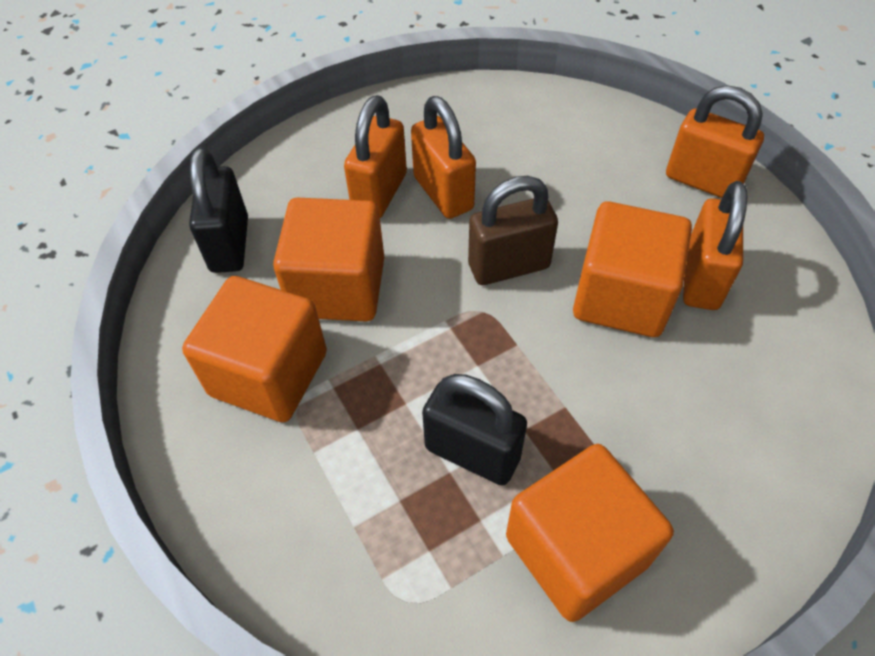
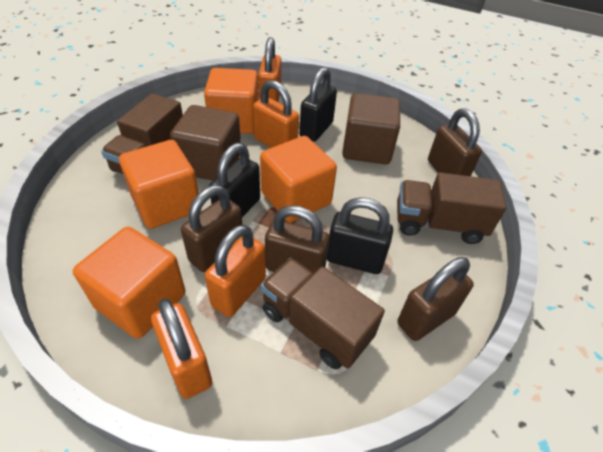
black padlock: 2 -> 3
brown cube: 0 -> 2
brown padlock: 1 -> 4
brown truck: 0 -> 3

